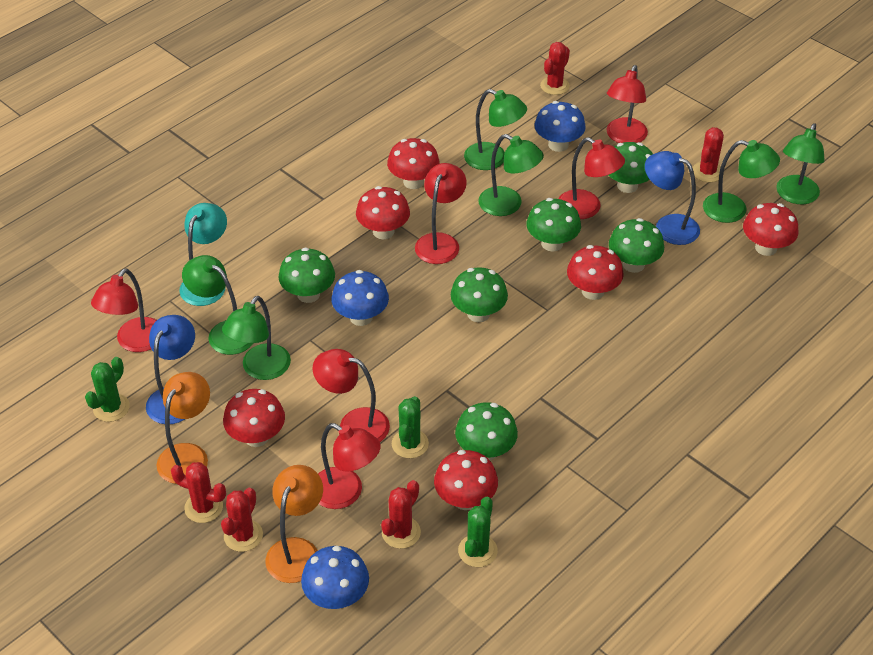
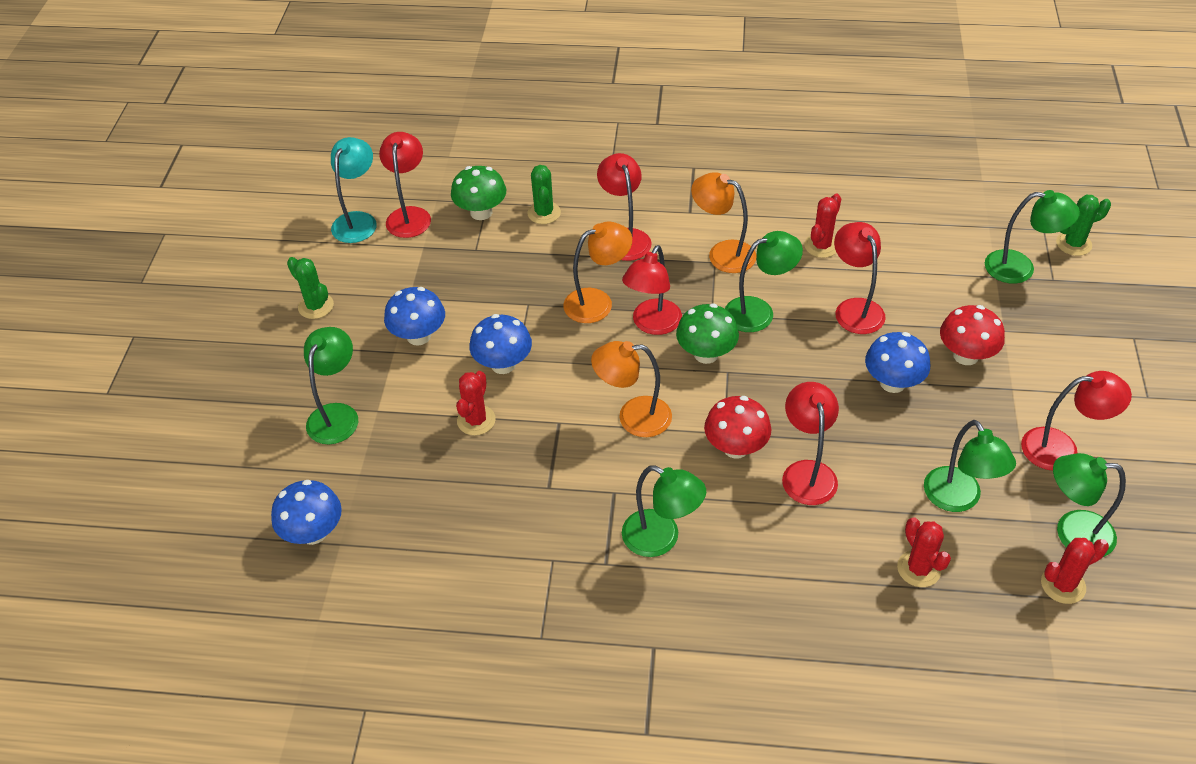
blue lamp: 2 -> 0
blue mushroom: 3 -> 4
green mushroom: 6 -> 2
orange lamp: 2 -> 3
red cactus: 5 -> 4
red mushroom: 6 -> 2

